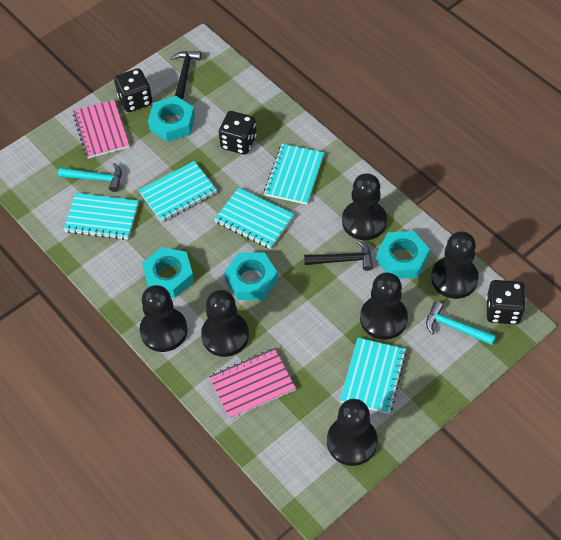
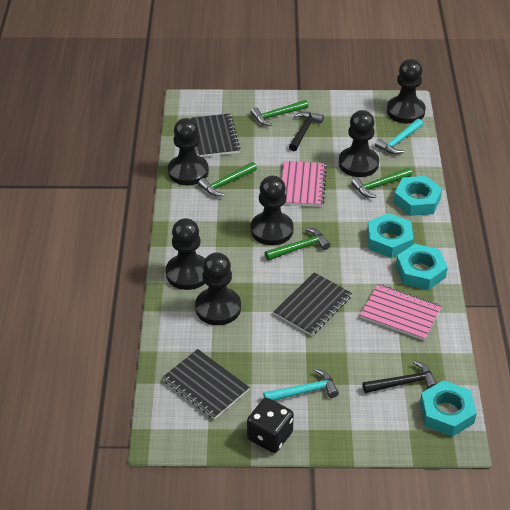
black dice: 3 -> 1
black notebook: 0 -> 3
green hammer: 0 -> 4
turquoise notebook: 5 -> 0

